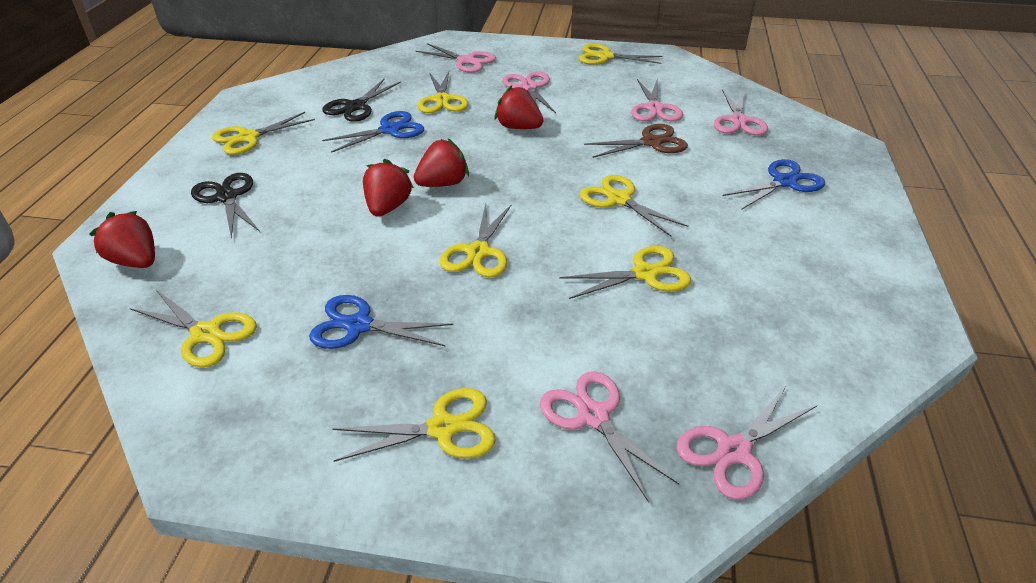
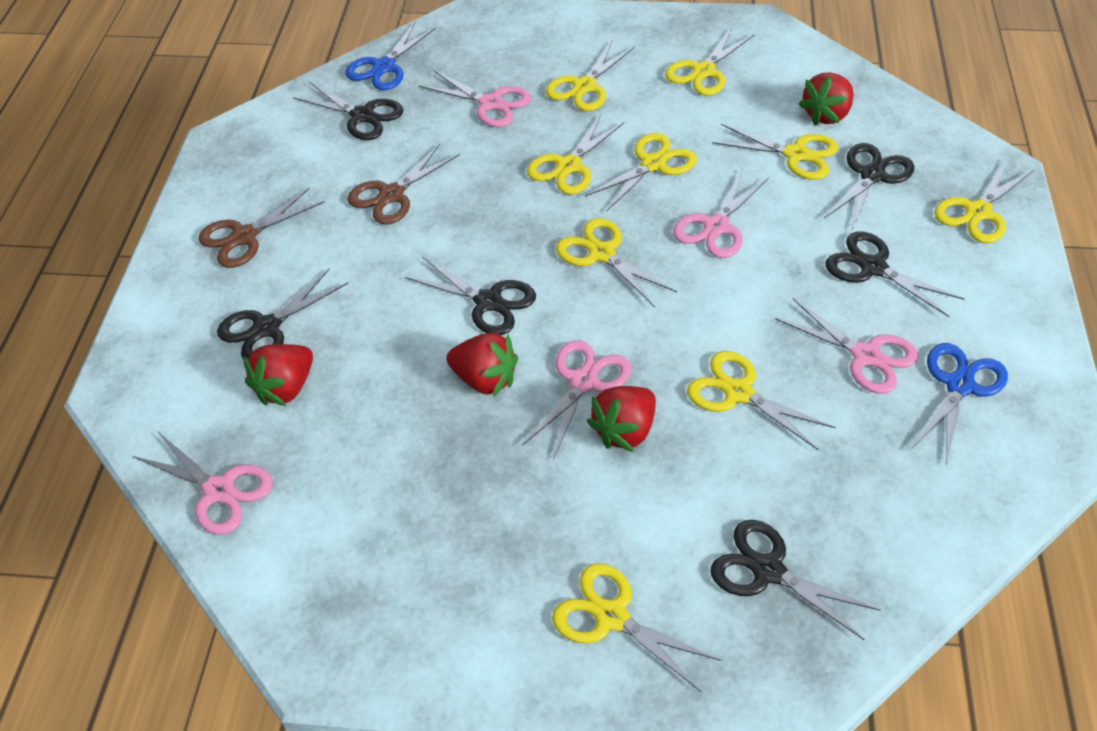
black scissors: 2 -> 6
blue scissors: 3 -> 2
brown scissors: 1 -> 2
pink scissors: 6 -> 5
yellow scissors: 8 -> 9

